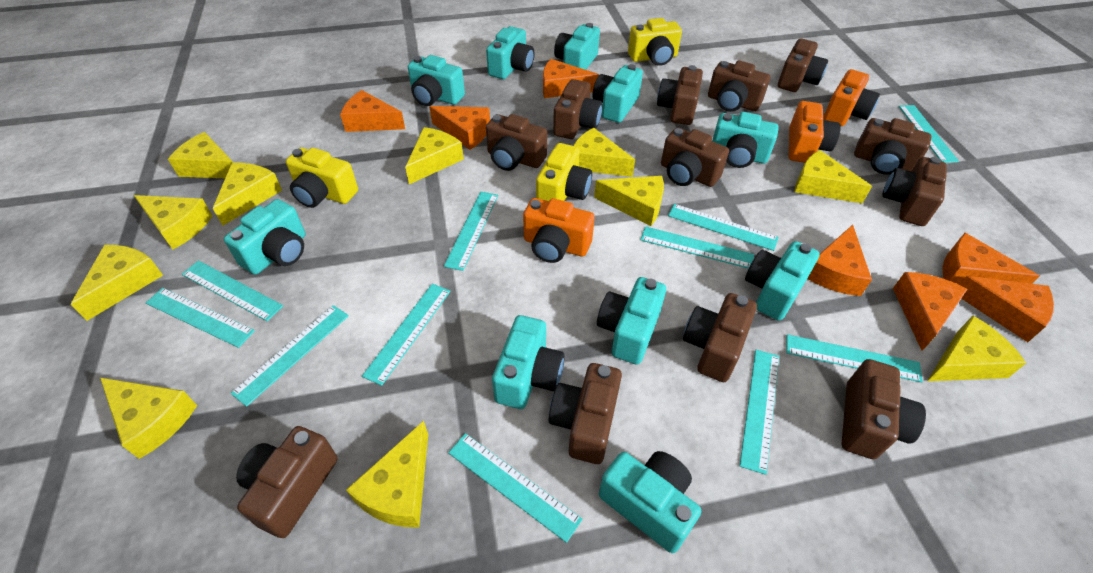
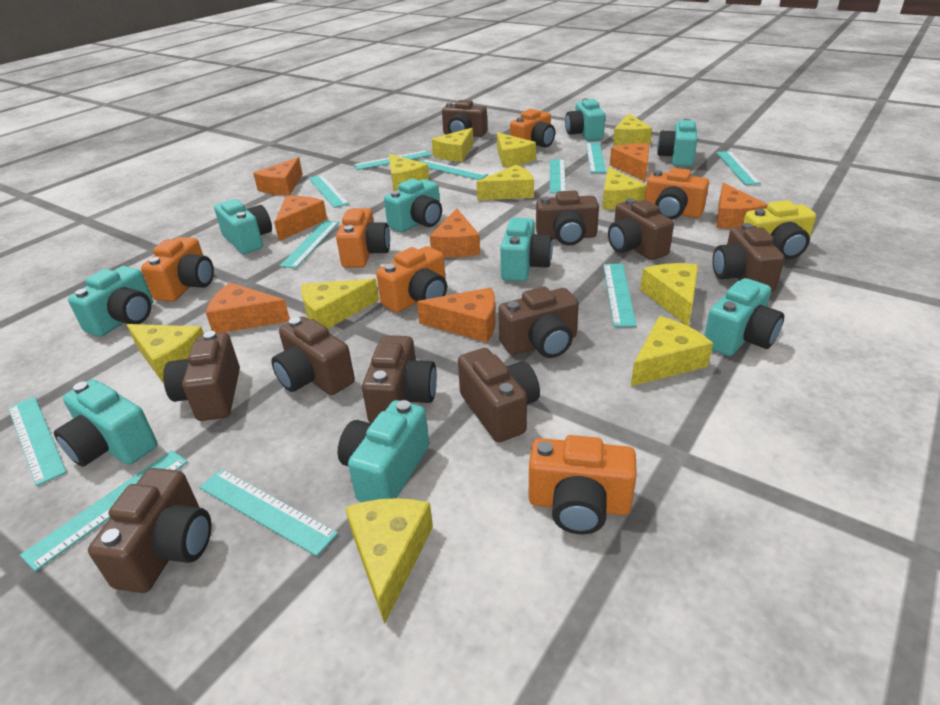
brown camera: 12 -> 10
orange camera: 3 -> 6
turquoise camera: 10 -> 9
yellow camera: 3 -> 1

